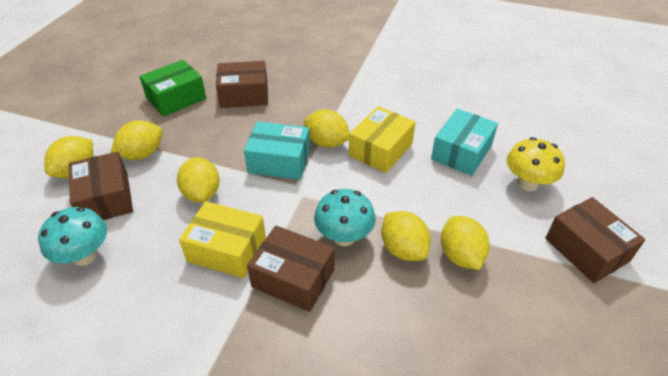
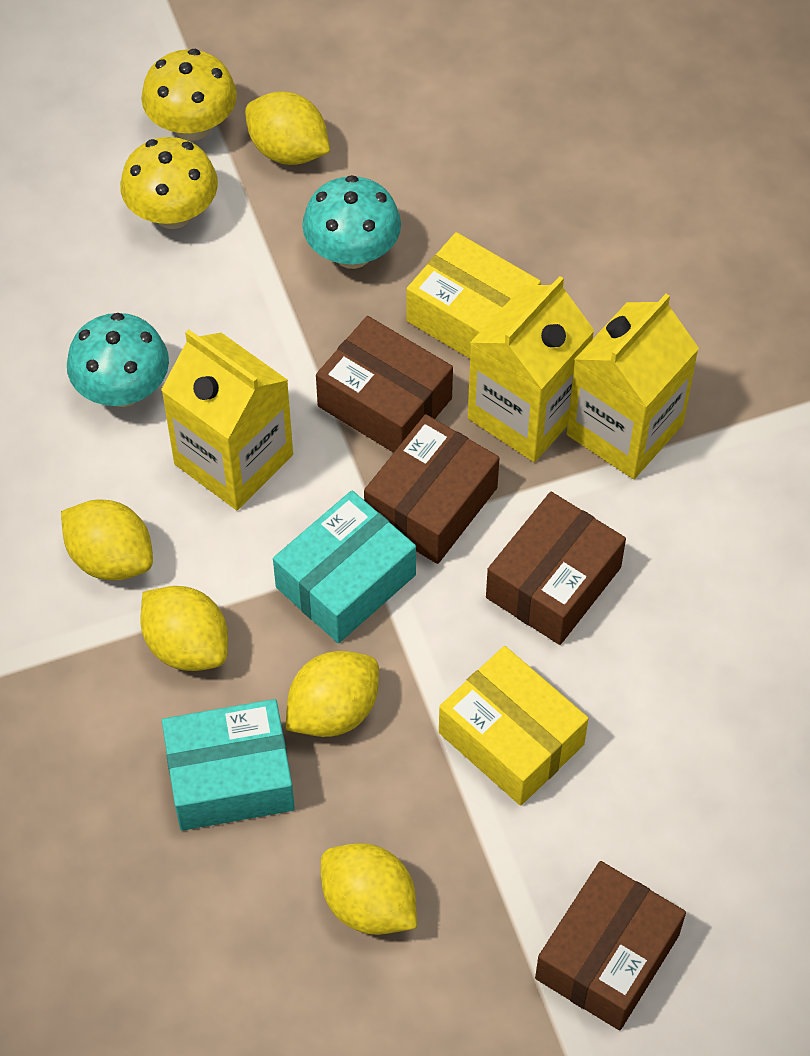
green box: 1 -> 0
yellow carton: 0 -> 3
yellow lemon: 6 -> 5
yellow mushroom: 1 -> 2

